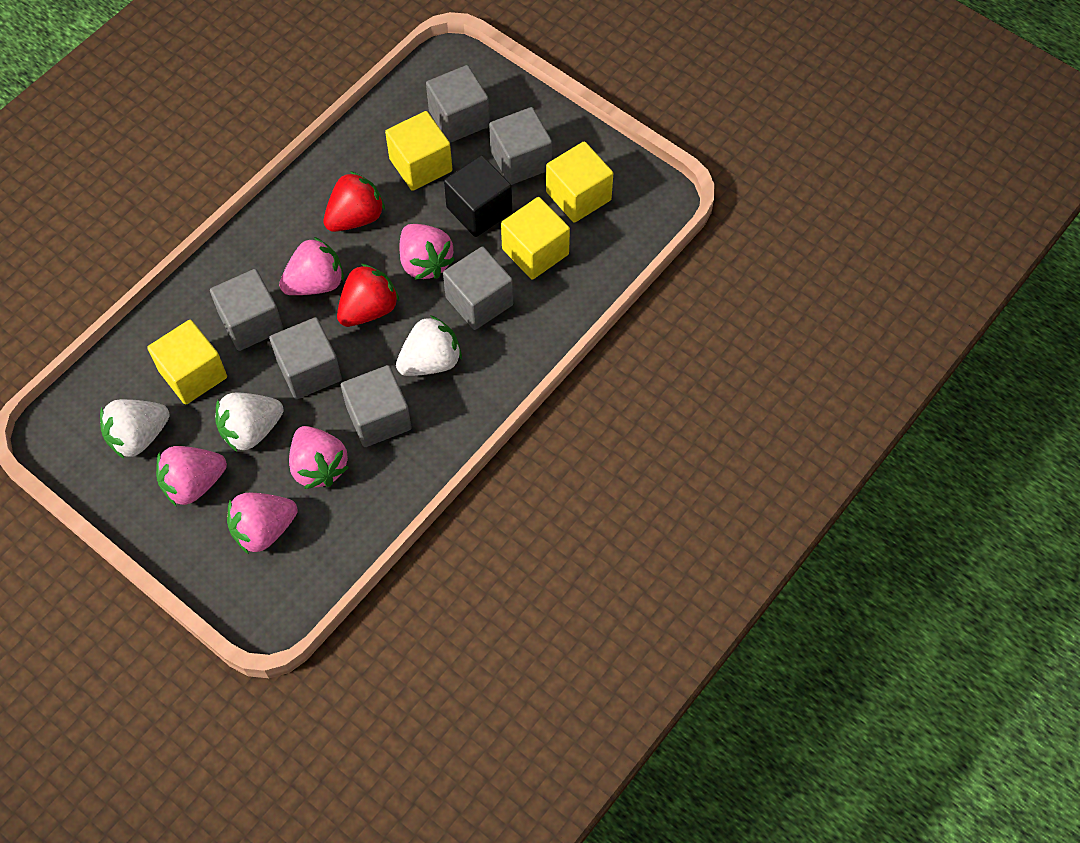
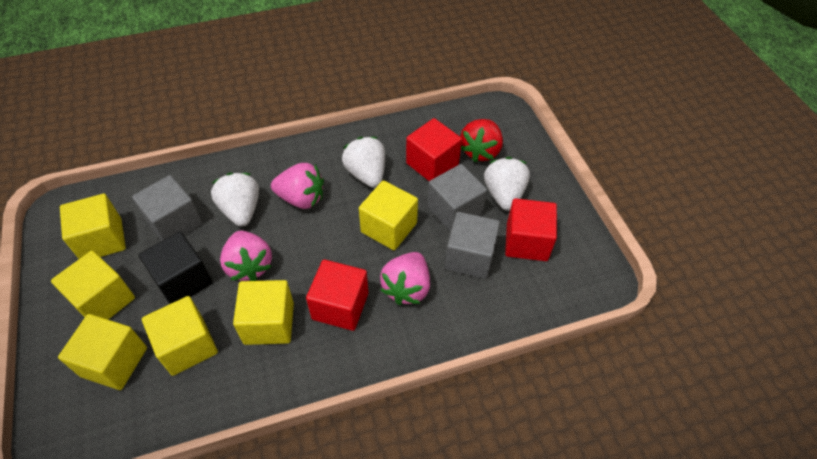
grey cube: 6 -> 3
pink strawberry: 5 -> 3
red cube: 0 -> 3
red strawberry: 2 -> 1
yellow cube: 4 -> 6

